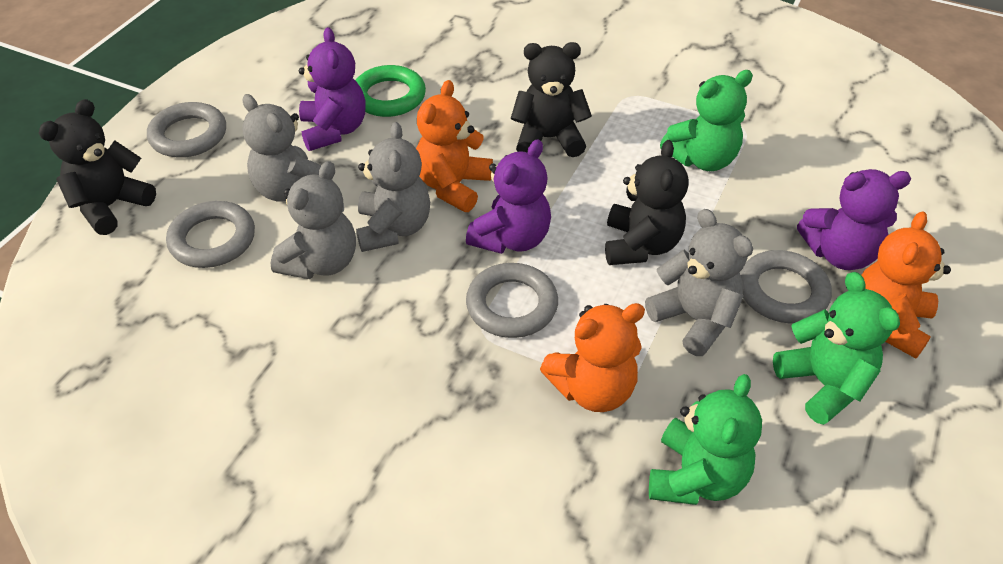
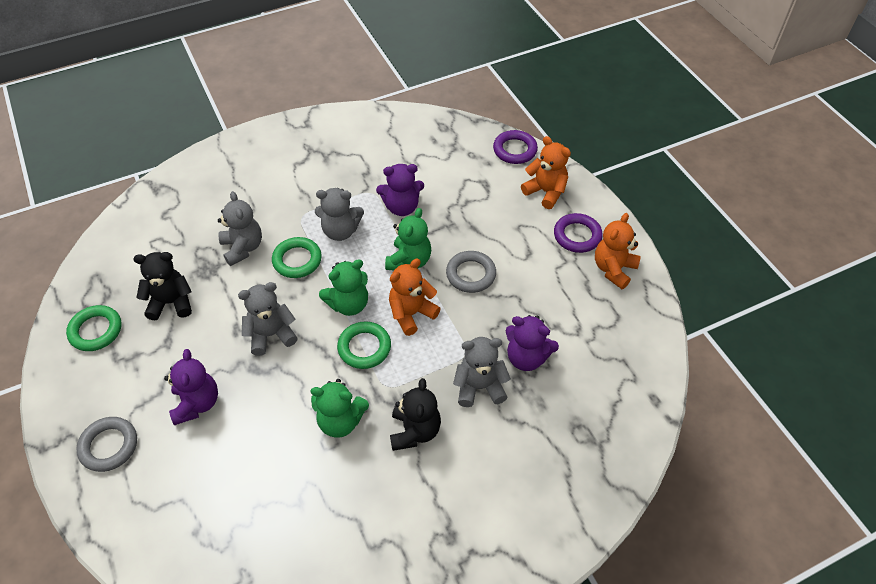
black teddy bear: 3 -> 2
green ring: 1 -> 3
grey ring: 4 -> 2
purple ring: 0 -> 2

